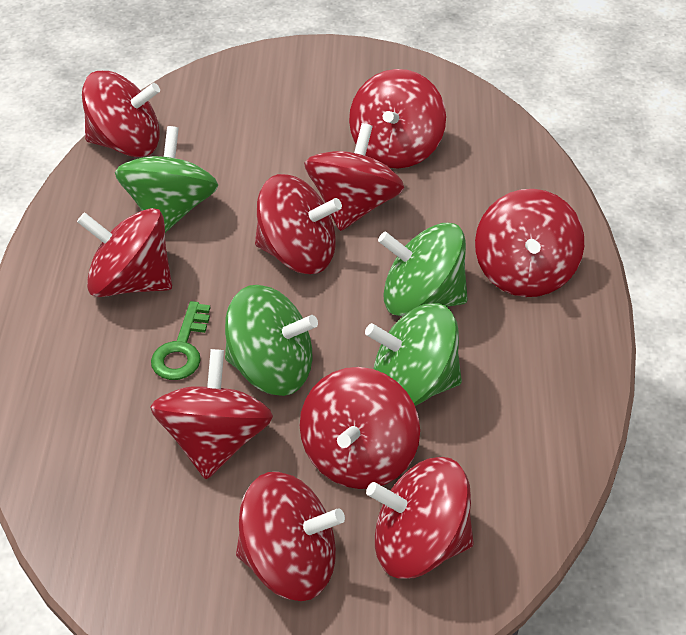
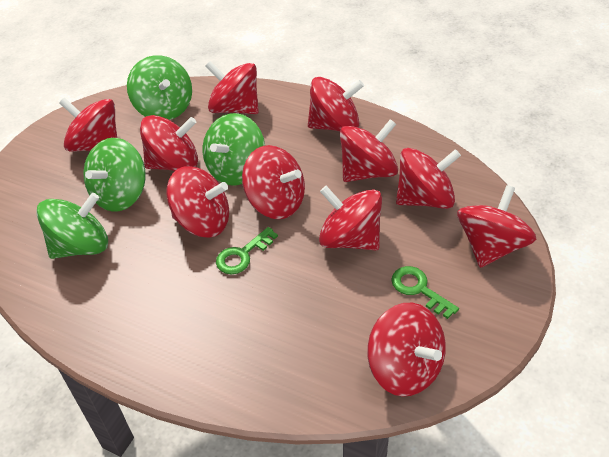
green key: 1 -> 2
red spinning top: 10 -> 11

